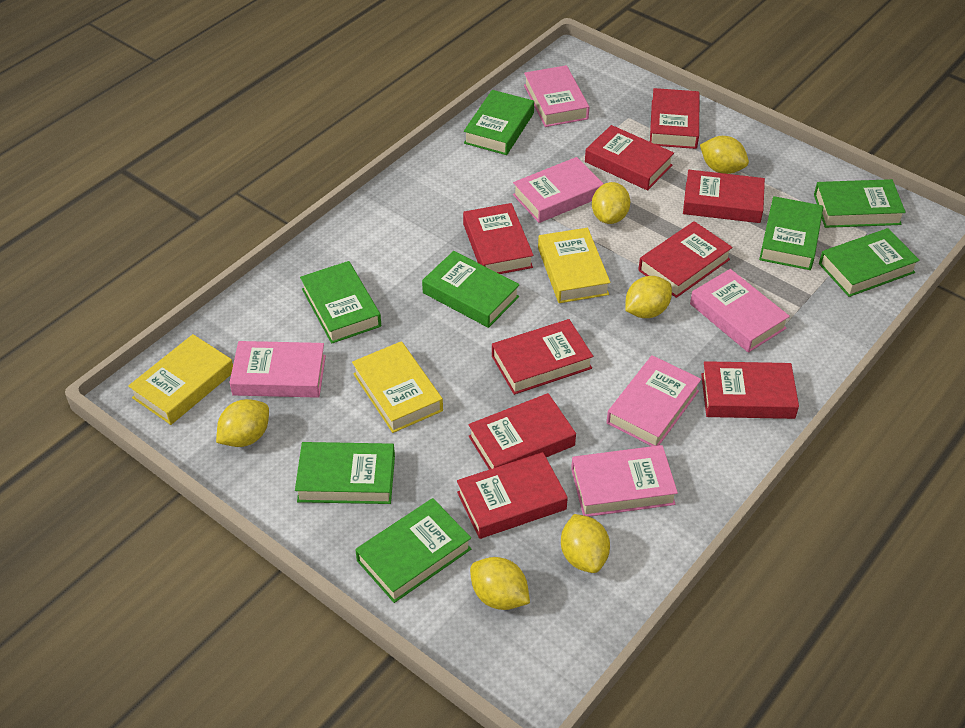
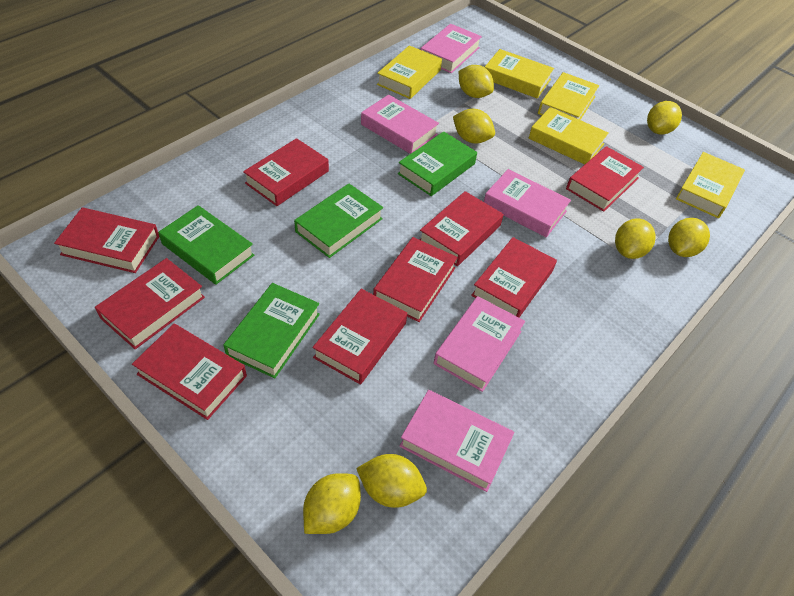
green book: 8 -> 4
pink book: 6 -> 5
yellow book: 3 -> 5
yellow lemon: 6 -> 7

